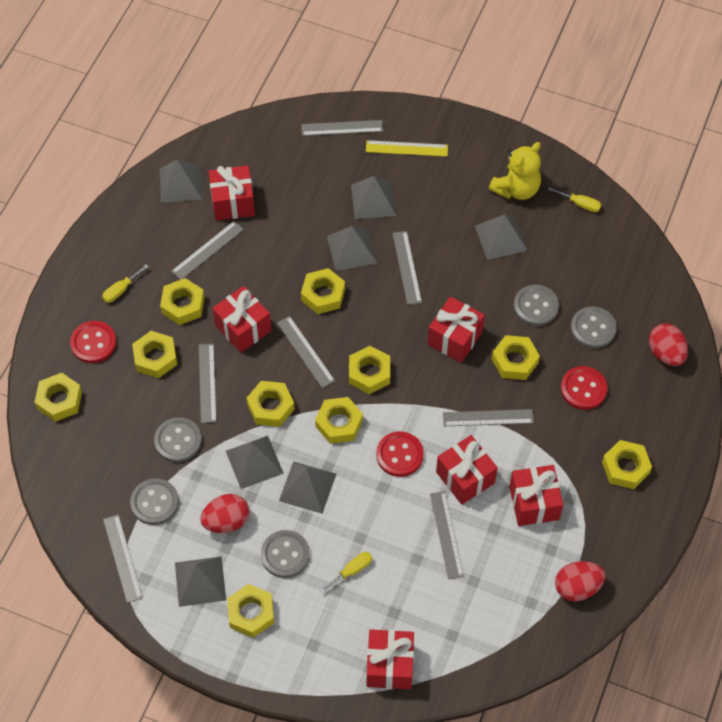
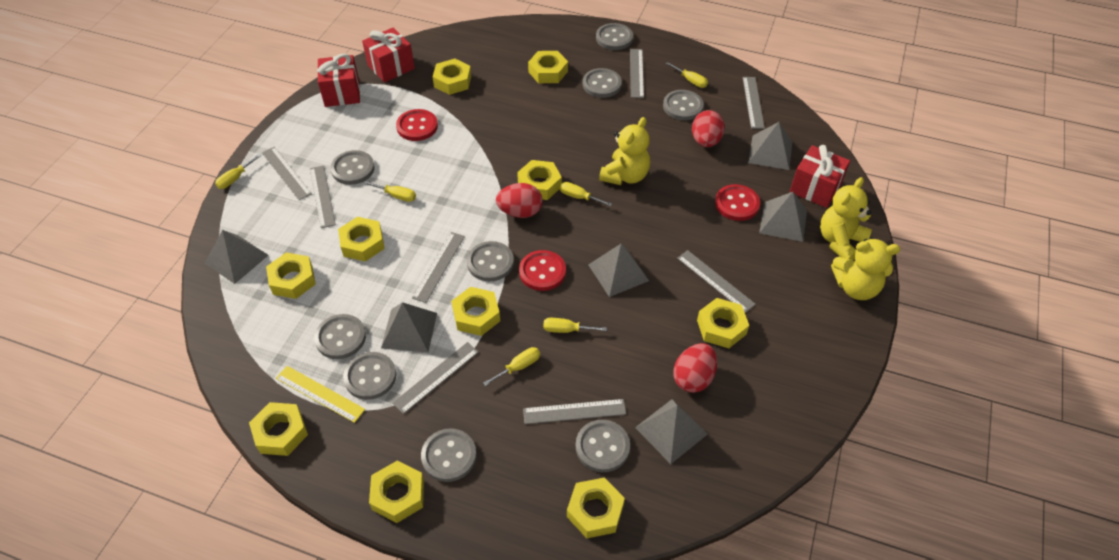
grey button: 5 -> 9
grey pyramid: 7 -> 6
red gift: 6 -> 3
yellow screwdriver: 3 -> 6
yellow teddy bear: 1 -> 3

